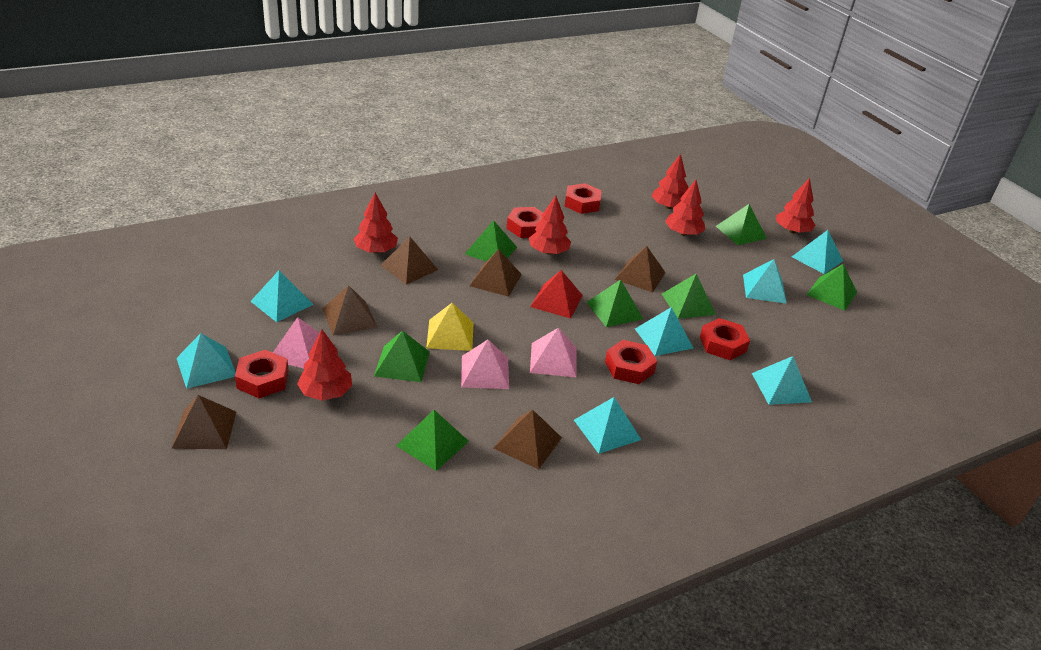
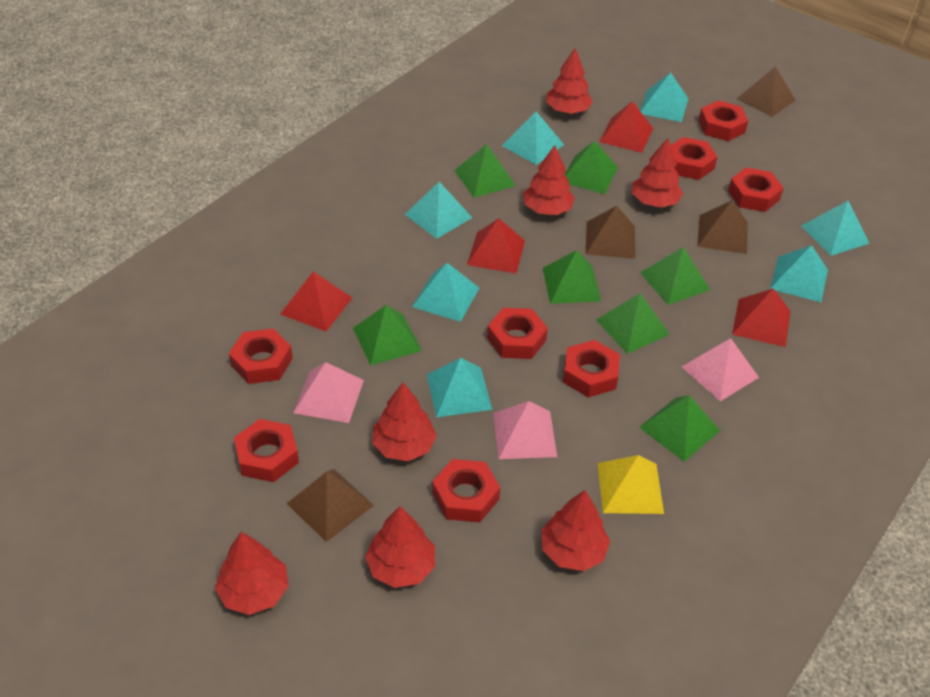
brown pyramid: 6 -> 4
red nut: 5 -> 8
red pyramid: 1 -> 4
red tree: 6 -> 7

